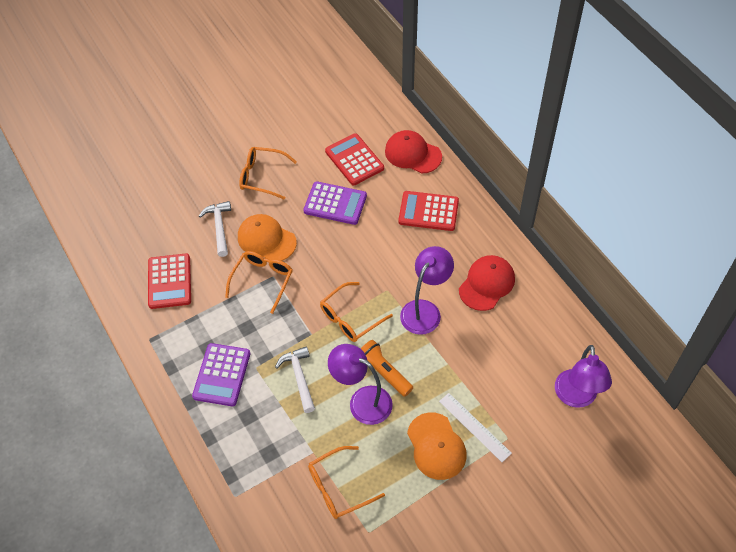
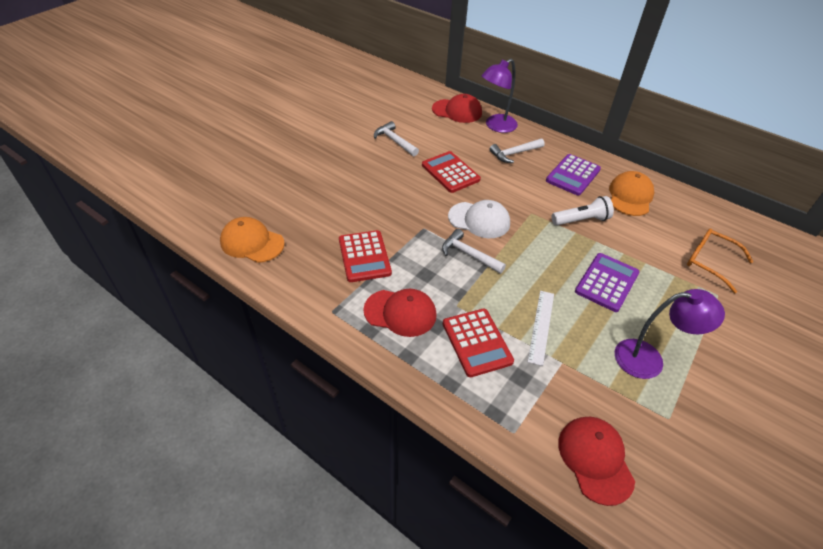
orange flashlight: 1 -> 0
orange glasses: 4 -> 1
purple lamp: 3 -> 2
red cap: 2 -> 3
white cap: 0 -> 1
white flashlight: 0 -> 1
white hammer: 2 -> 3

